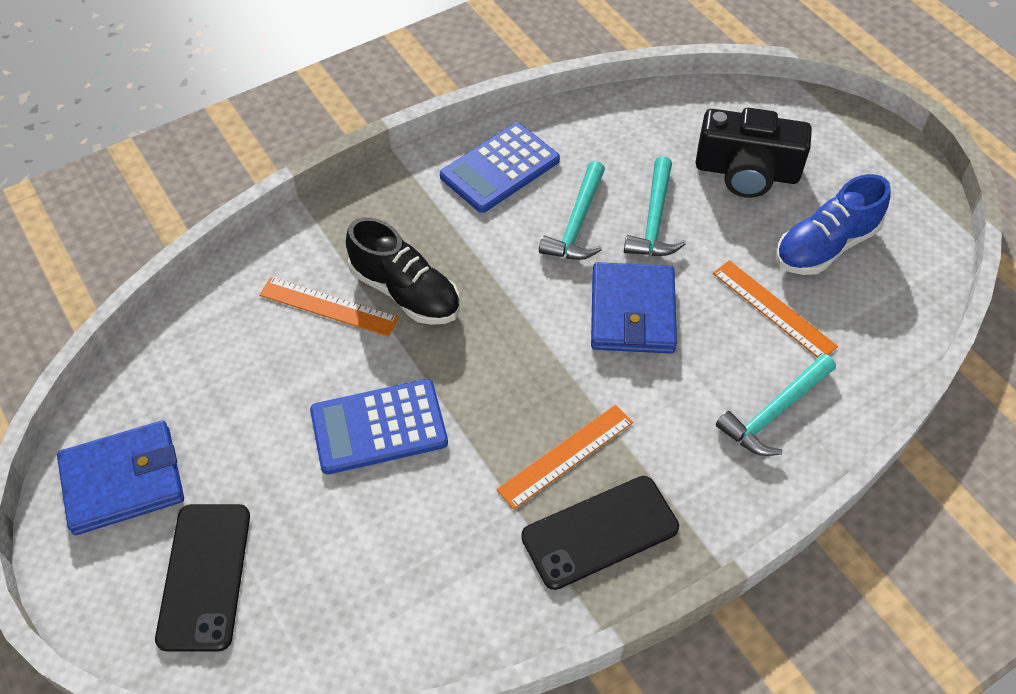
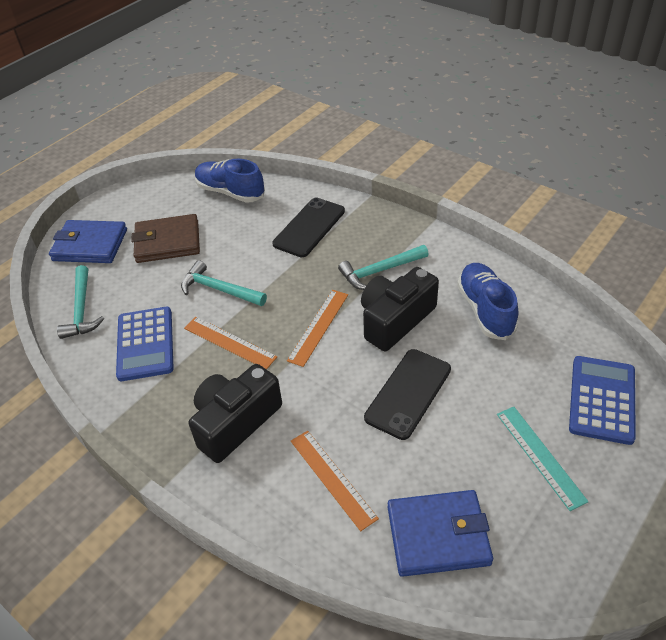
black camera: 1 -> 2
black shoe: 1 -> 0
blue shoe: 1 -> 2
brown wallet: 0 -> 1
turquoise ruler: 0 -> 1

